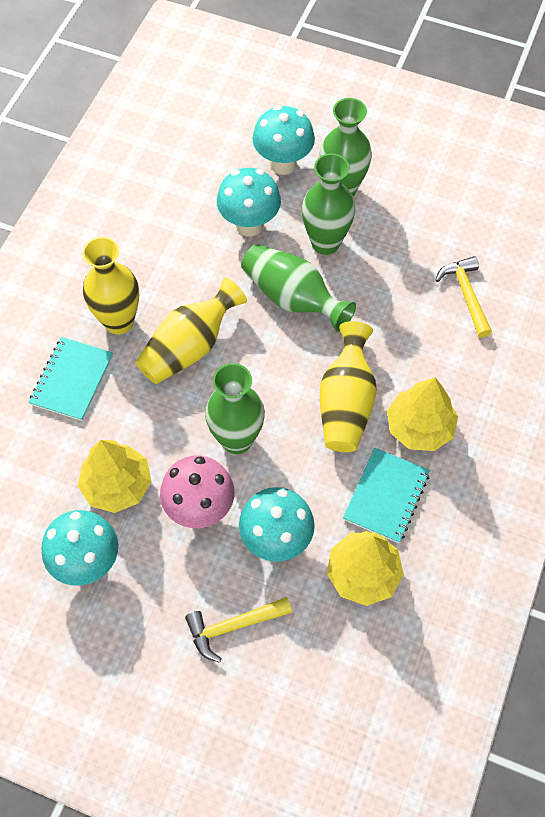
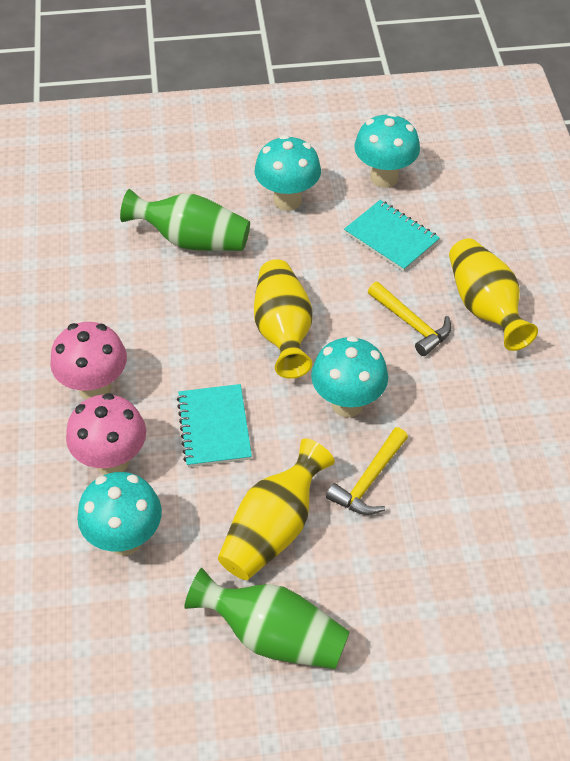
green vase: 4 -> 2
pink mushroom: 1 -> 2
yellow tree: 3 -> 0

